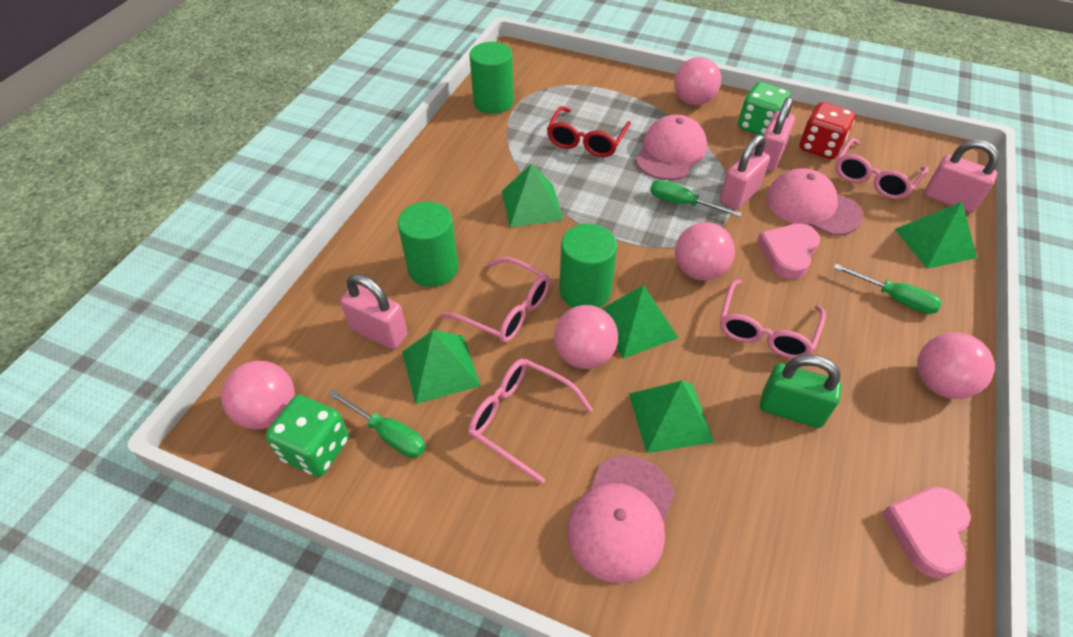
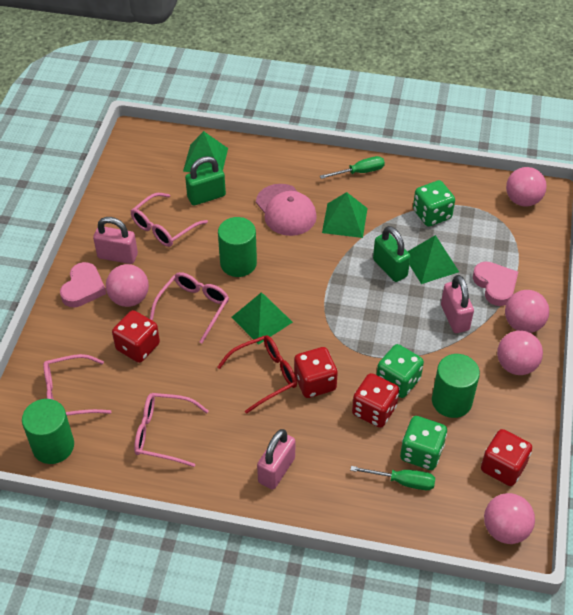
green dice: 2 -> 3
green padlock: 1 -> 2
green pyramid: 5 -> 4
green screwdriver: 3 -> 2
pink cap: 3 -> 1
pink padlock: 4 -> 3
red dice: 1 -> 4

